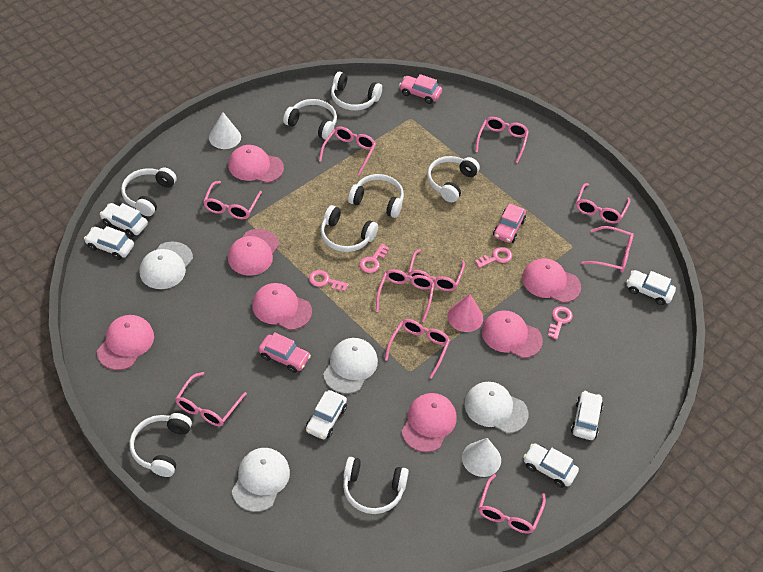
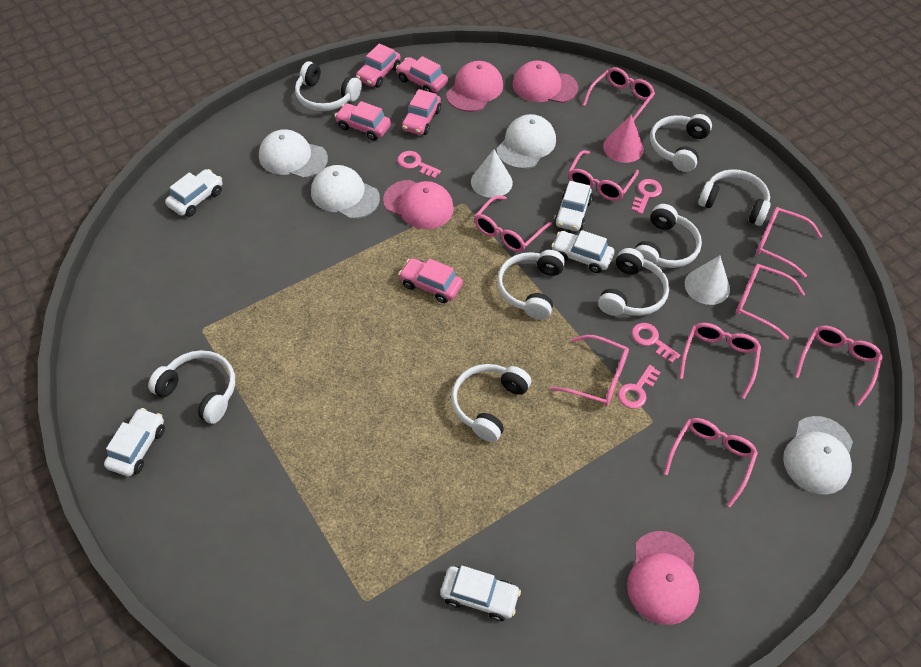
pink cap: 7 -> 4
pink car: 3 -> 5
pink glasses: 10 -> 9
white car: 6 -> 5

